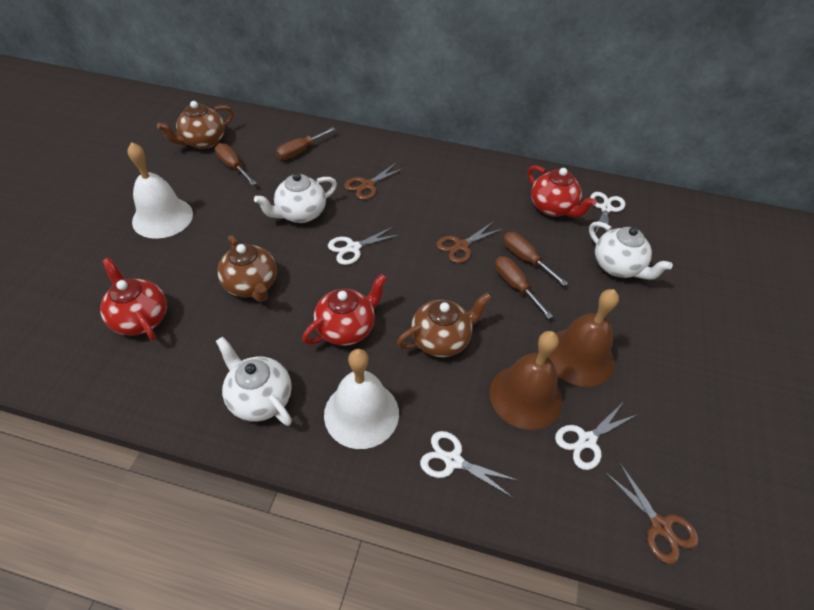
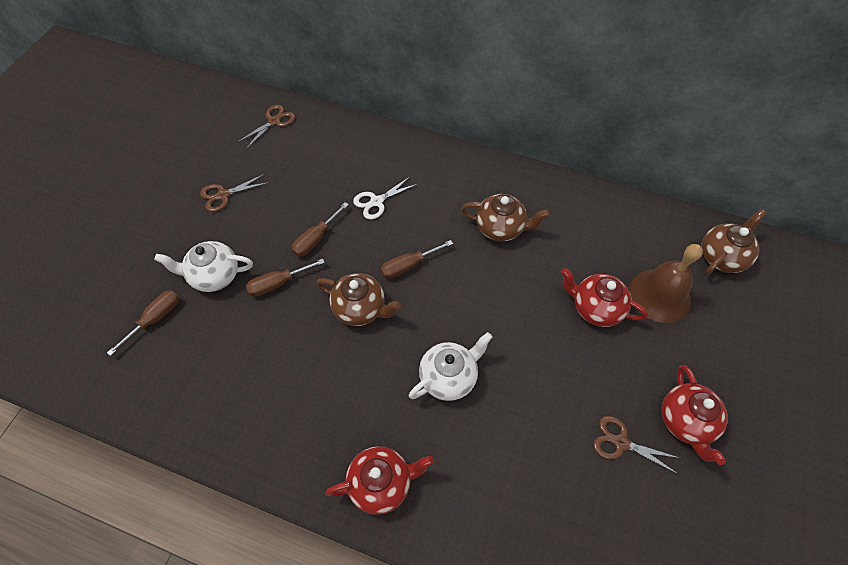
brown bell: 2 -> 1
white bell: 2 -> 0
white scissors: 4 -> 1
white teapot: 3 -> 2

